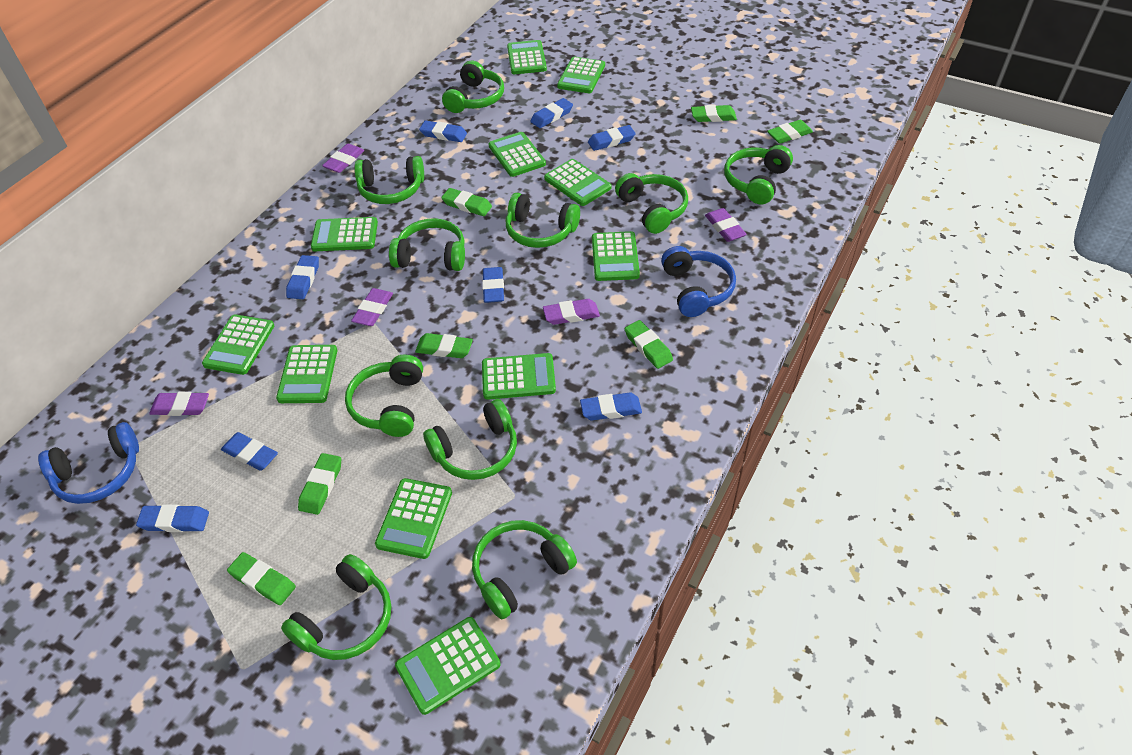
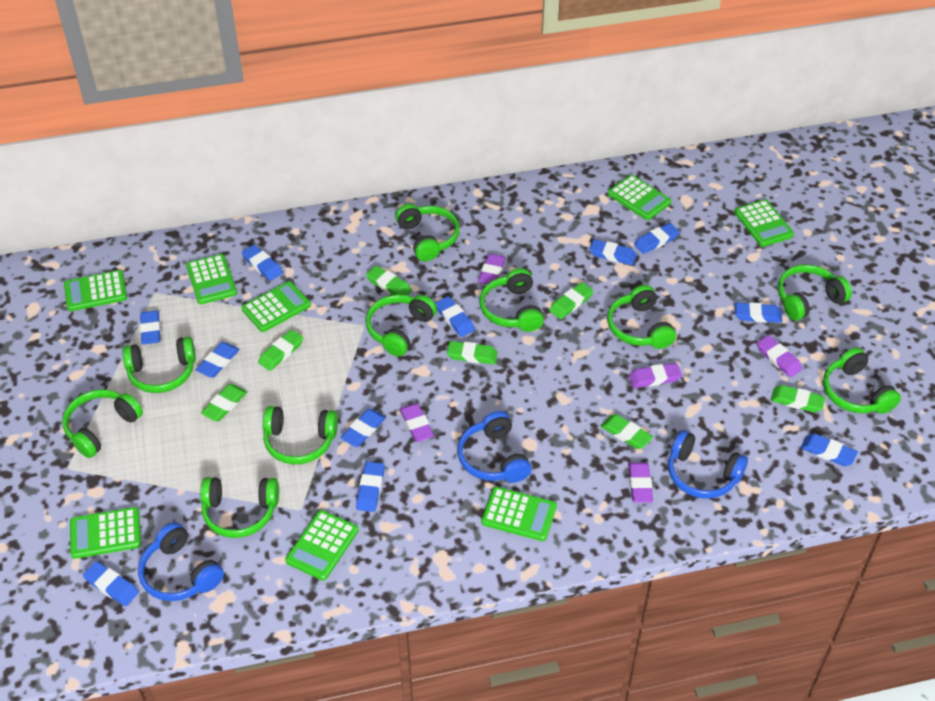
blue eraser: 8 -> 11
blue headphones: 2 -> 3
green calculator: 11 -> 8

